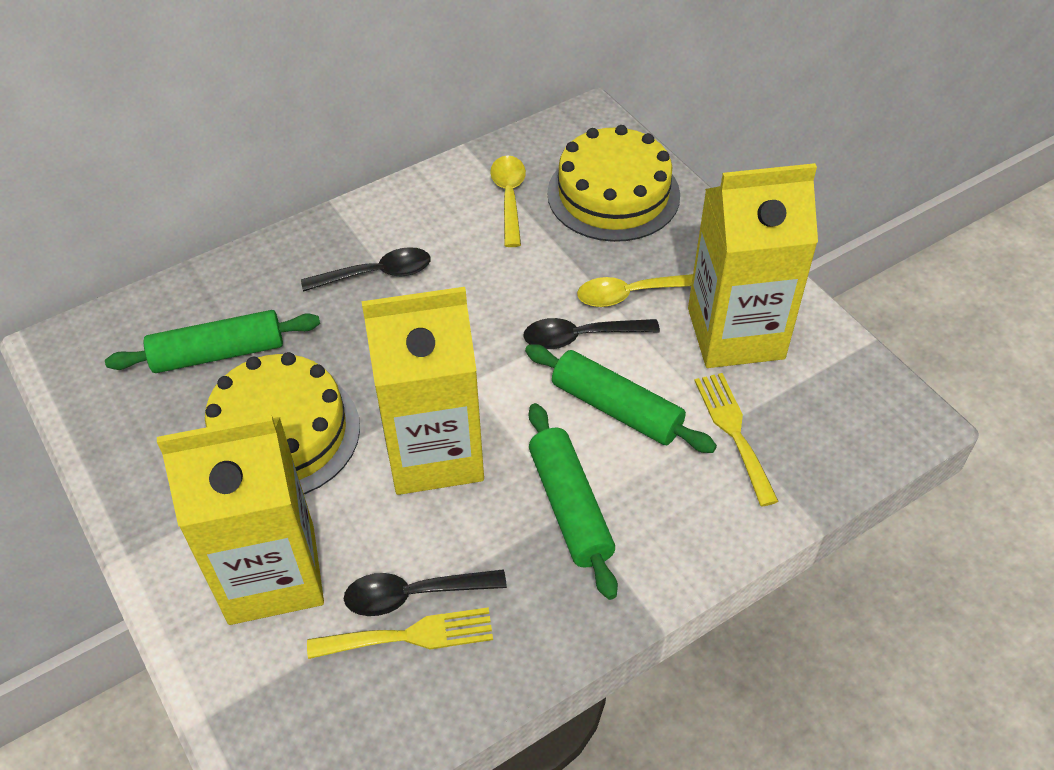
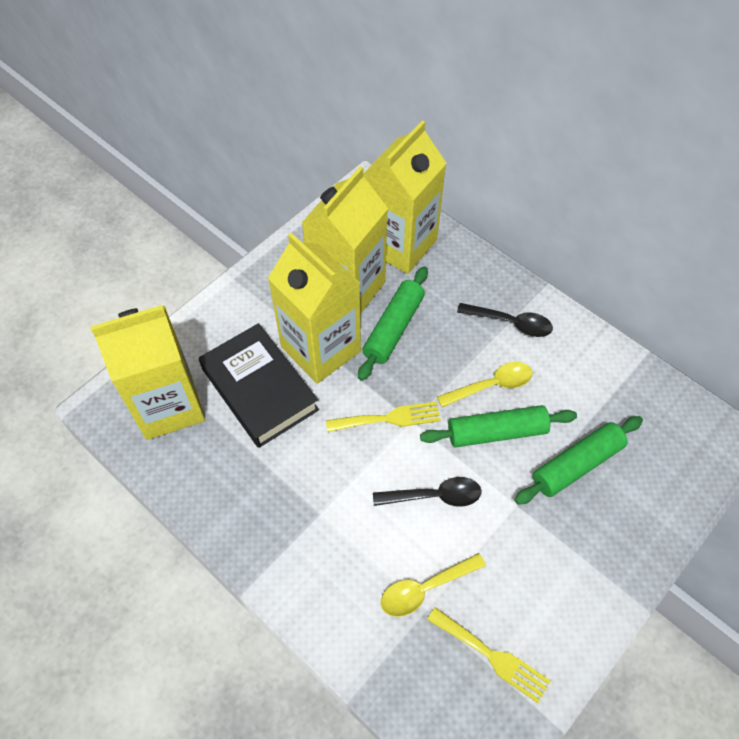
black book: 0 -> 1
black spoon: 3 -> 2
yellow cake: 2 -> 0
yellow carton: 3 -> 4

